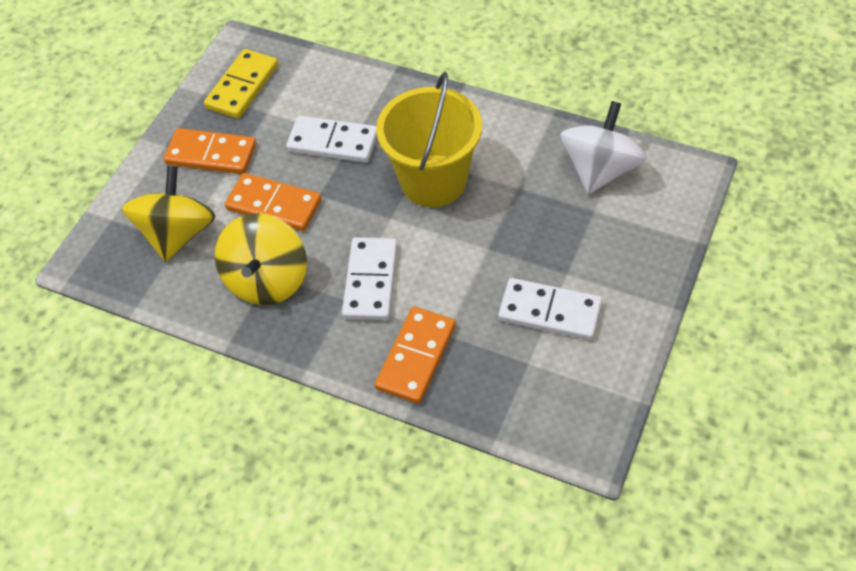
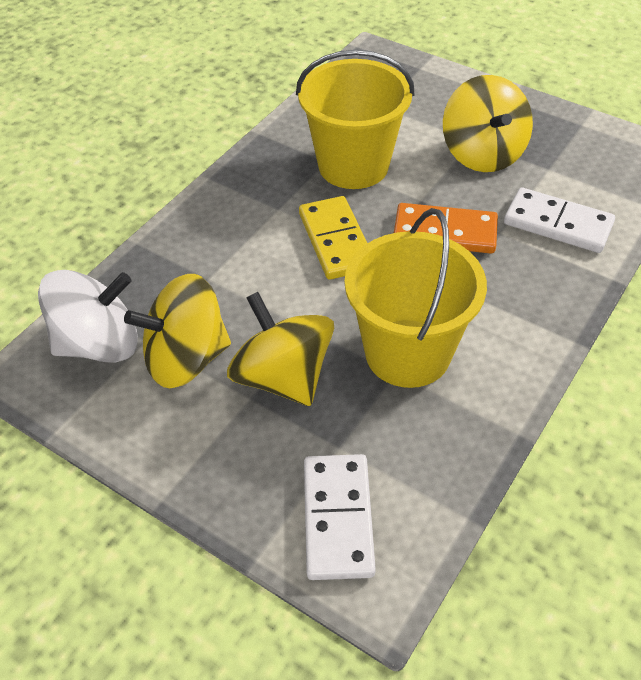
orange domino: 3 -> 1
white domino: 3 -> 2
yellow bucket: 1 -> 2
yellow spinning top: 2 -> 3

